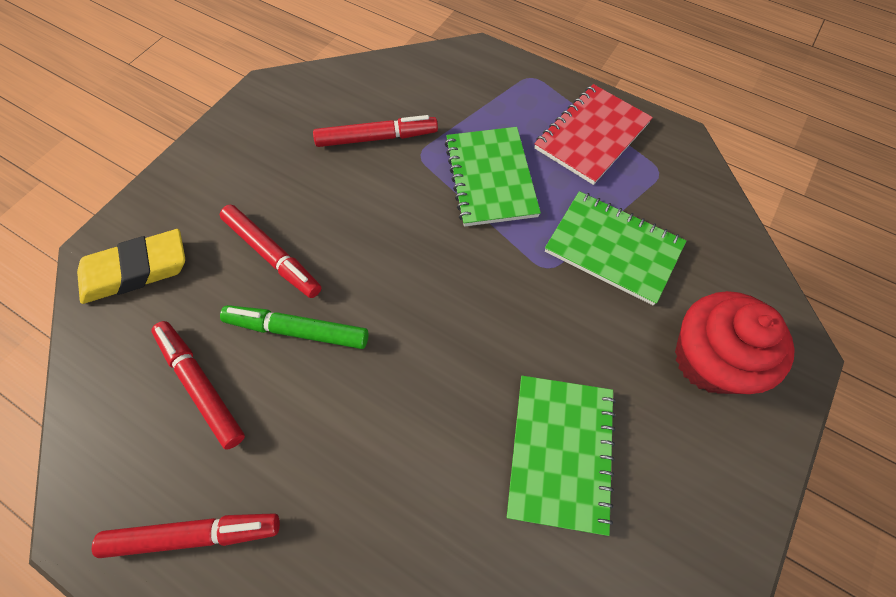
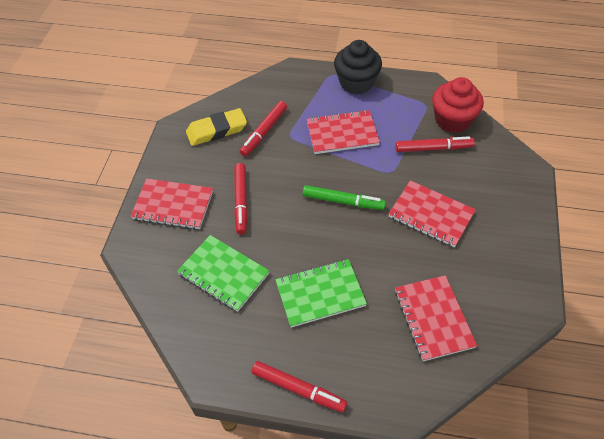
black cupcake: 0 -> 1
green notebook: 3 -> 2
red notebook: 1 -> 4

